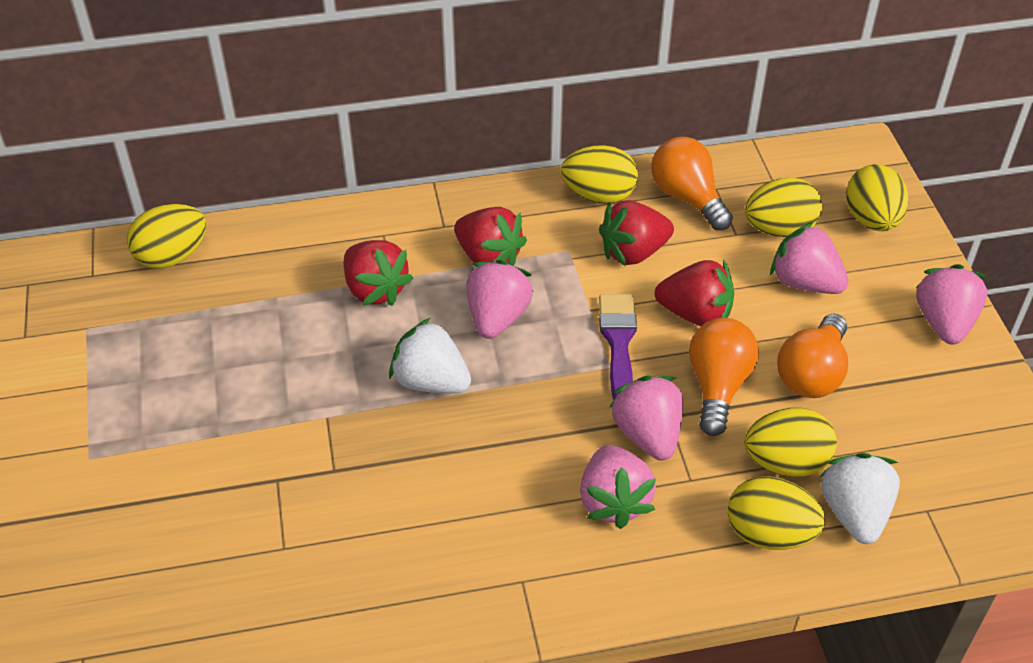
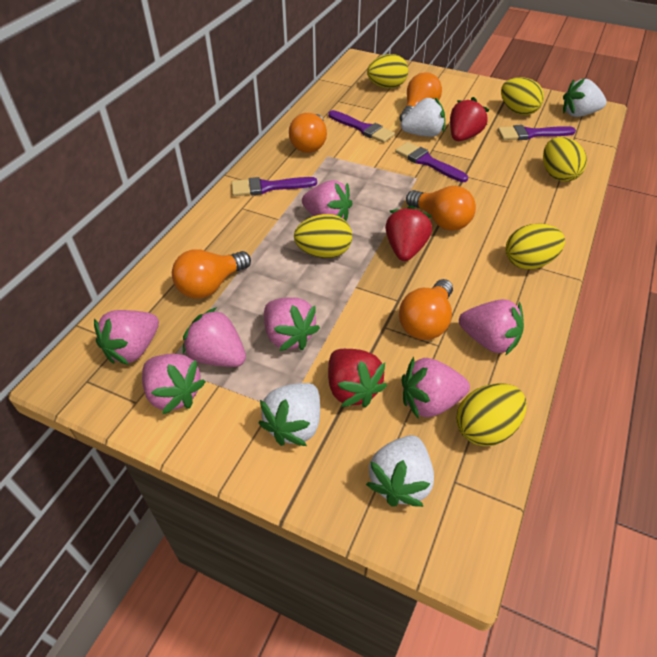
orange light bulb: 3 -> 5
pink strawberry: 5 -> 7
purple brush: 1 -> 4
red strawberry: 4 -> 3
white strawberry: 2 -> 4

